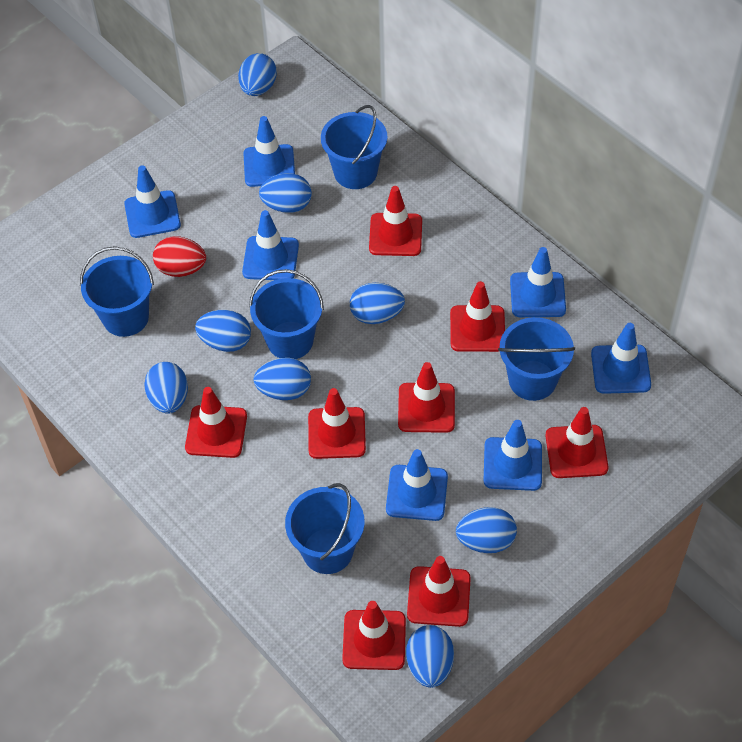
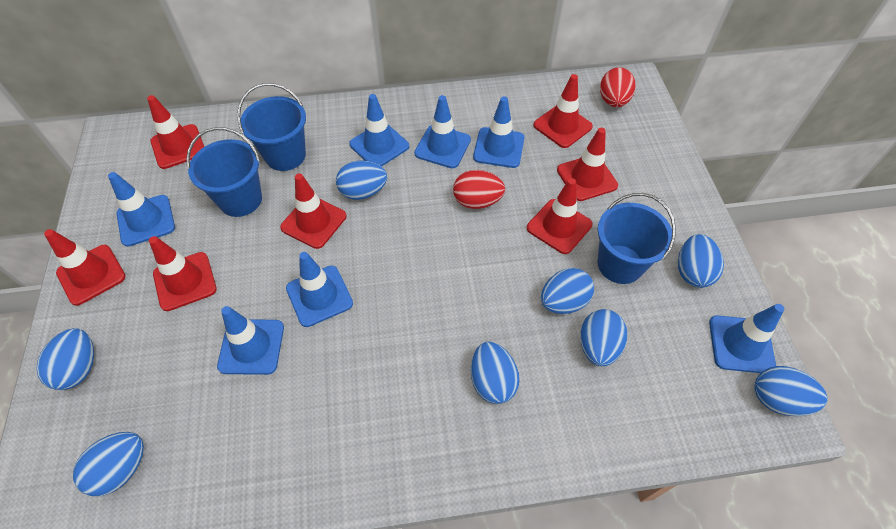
blue bucket: 5 -> 3
red egg: 1 -> 2
red traffic cone: 8 -> 7

